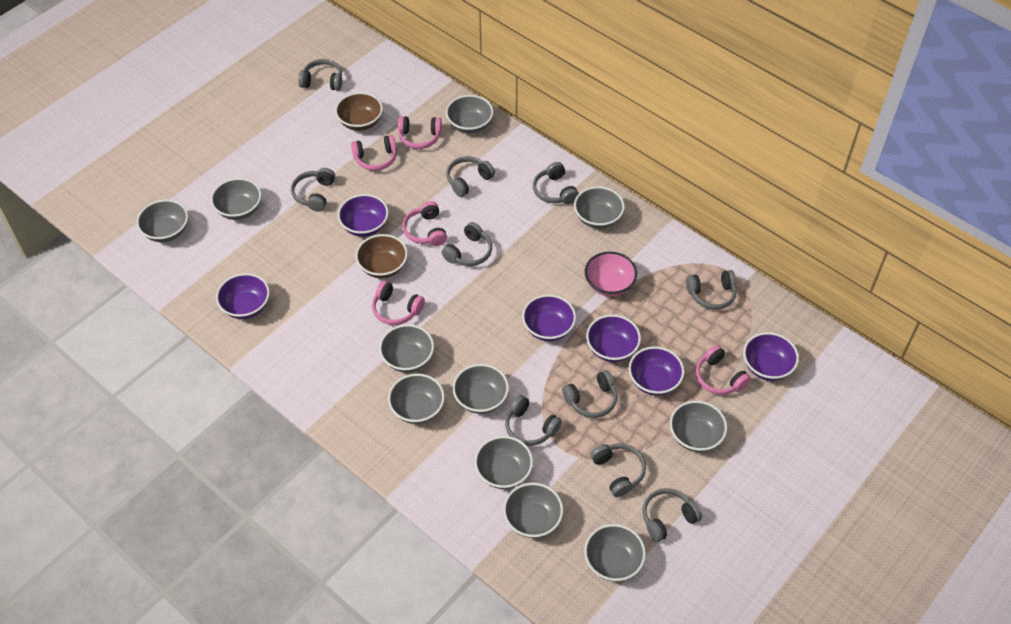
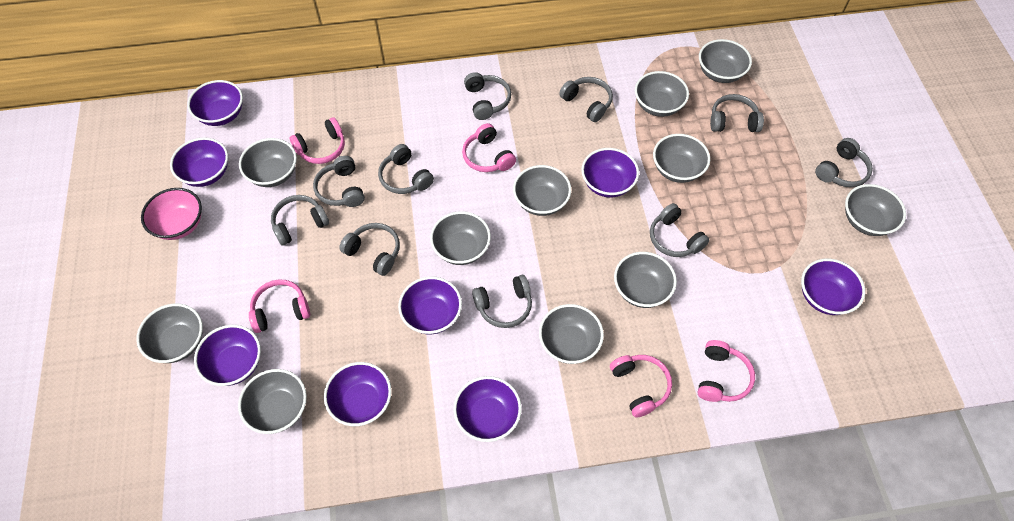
brown bowl: 2 -> 0
purple bowl: 6 -> 8

